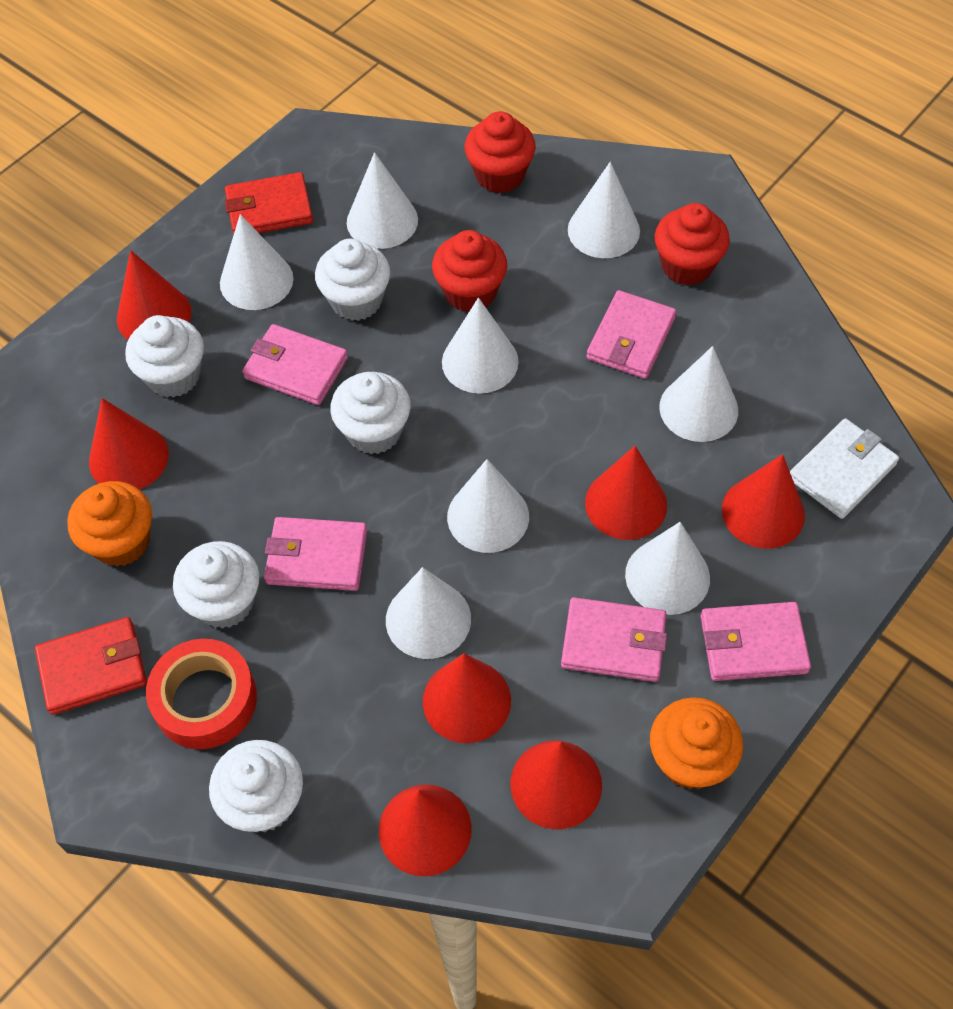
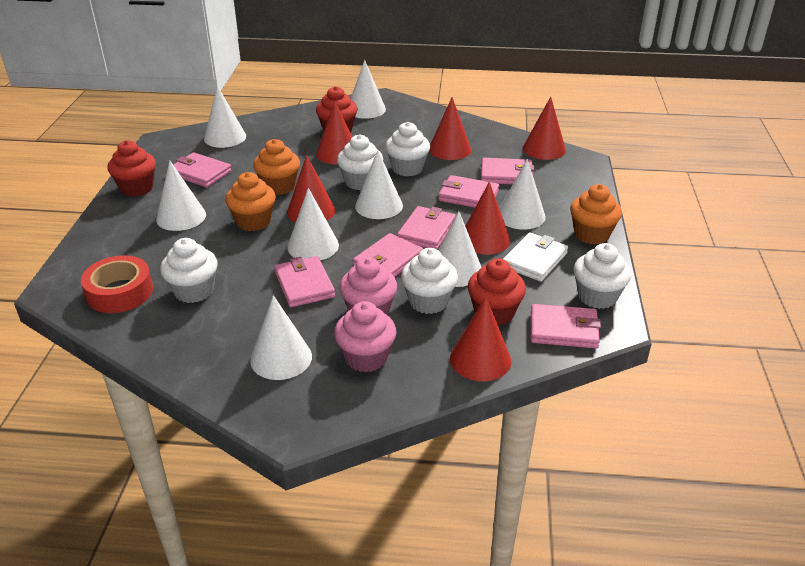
orange cupcake: 2 -> 3
pink cupcake: 0 -> 2
pink wallet: 5 -> 7
red cone: 7 -> 6
red wallet: 2 -> 0

